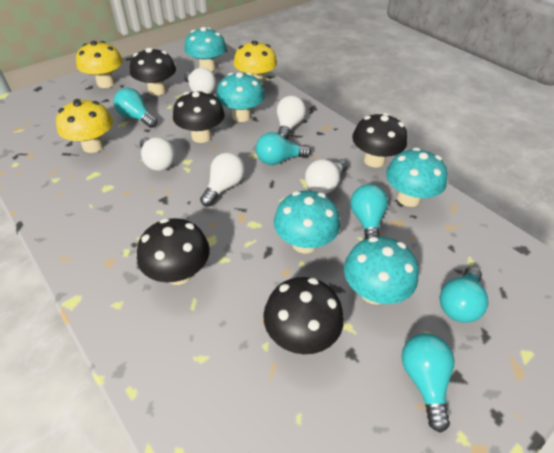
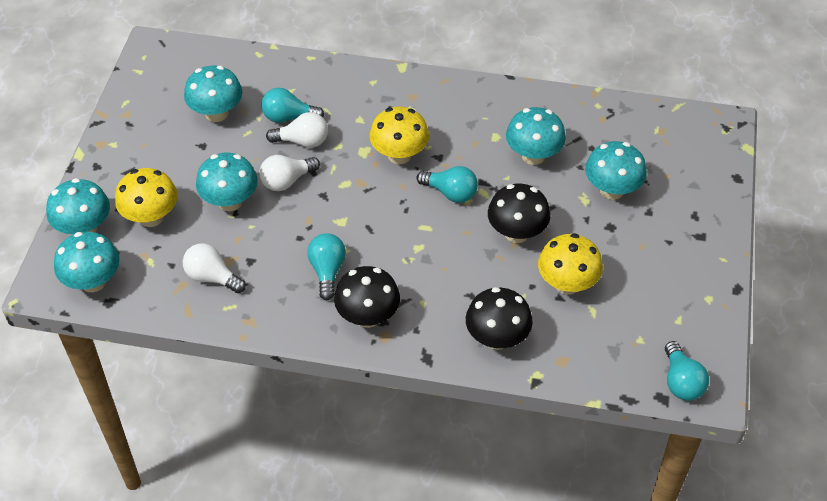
black mushroom: 5 -> 3
turquoise light bulb: 5 -> 4
turquoise mushroom: 5 -> 6
white light bulb: 5 -> 3

